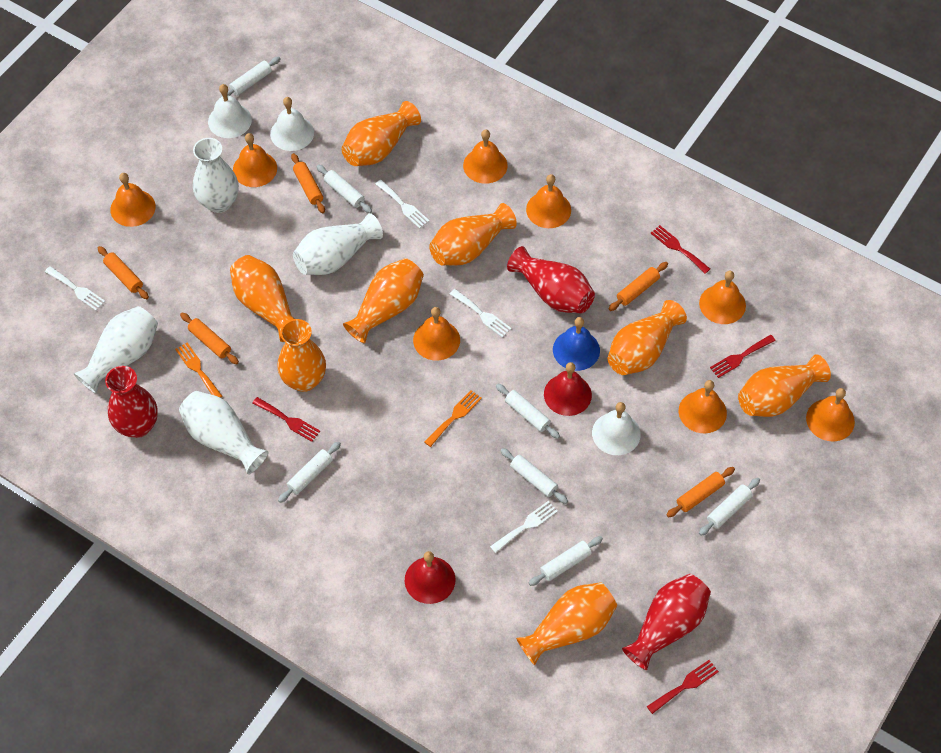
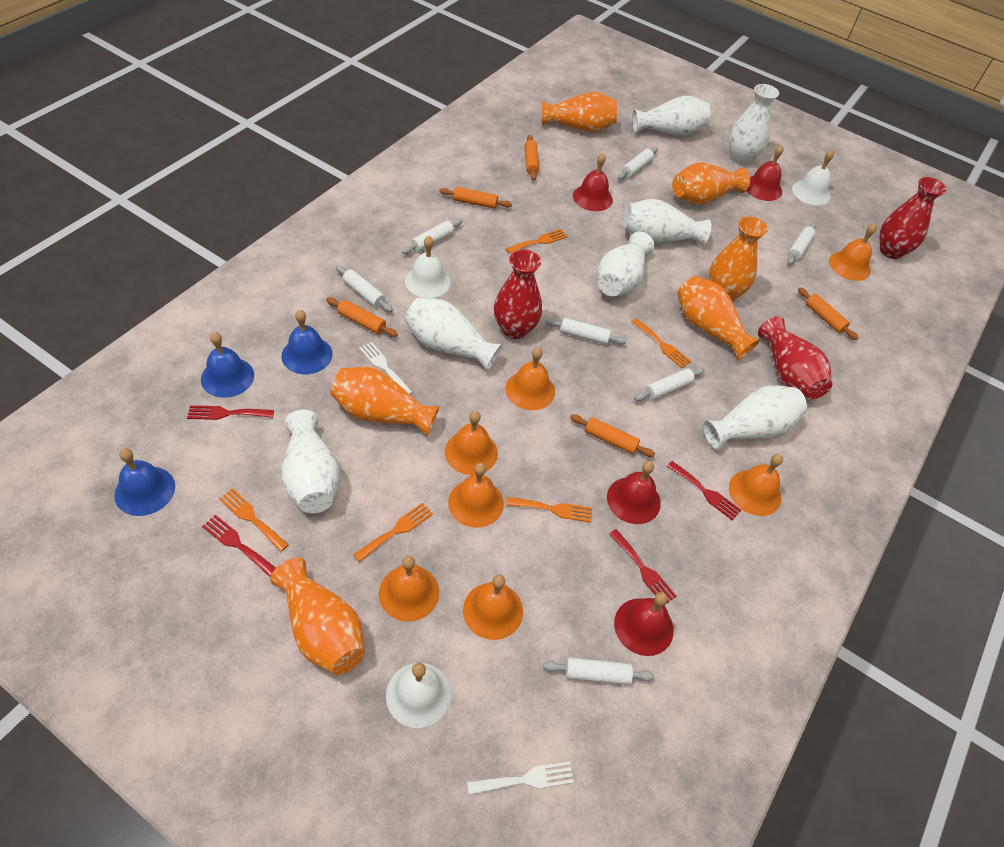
blue bell: 1 -> 3
orange bell: 8 -> 7
orange fork: 2 -> 5
orange vase: 8 -> 6
red bell: 2 -> 4
white fork: 4 -> 2
white vase: 4 -> 7

